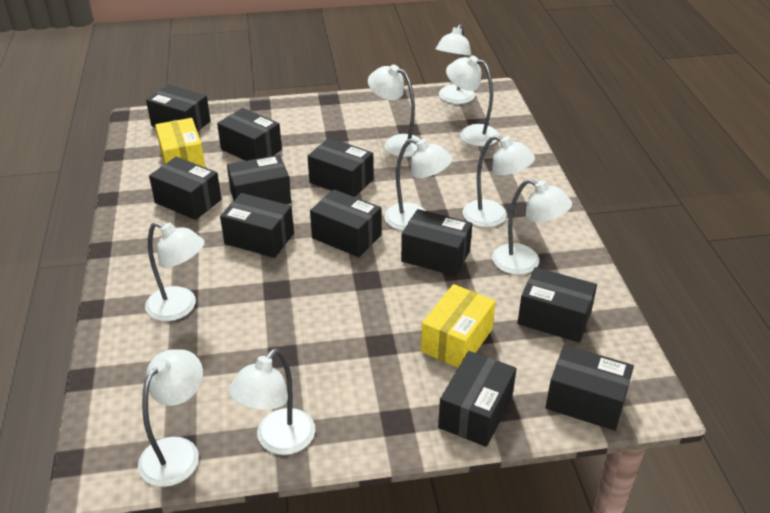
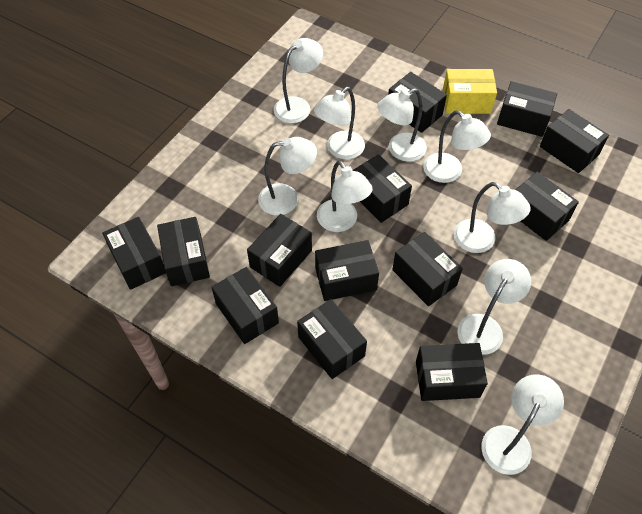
black box: 11 -> 13
yellow box: 2 -> 1

